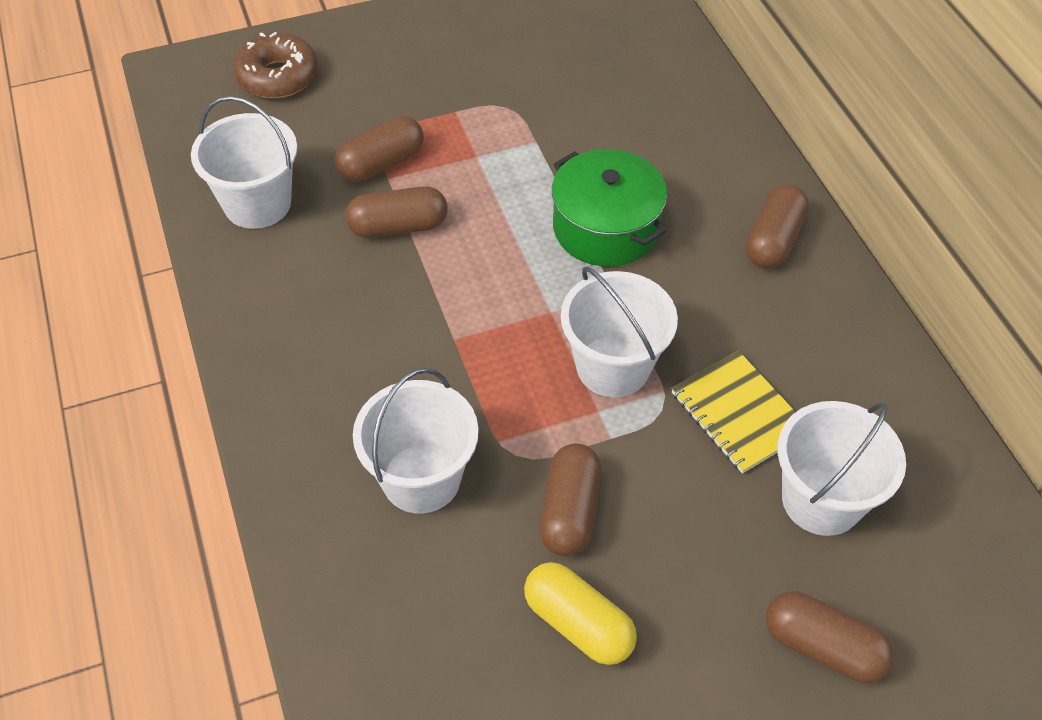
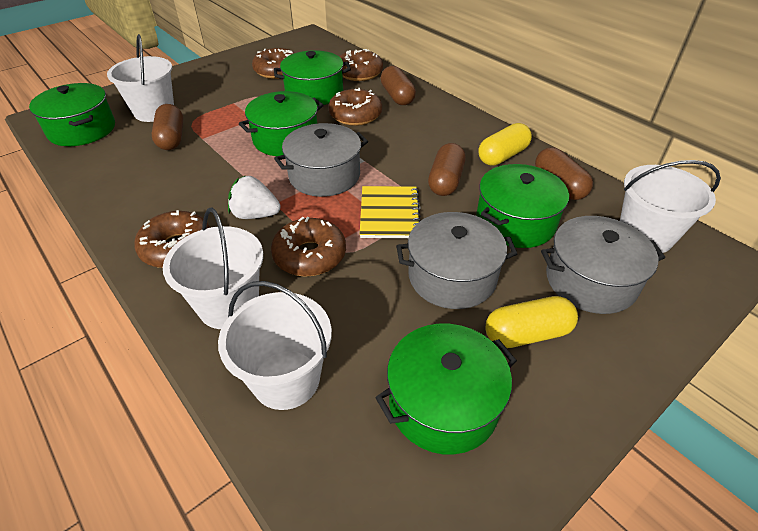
brown capsule: 5 -> 4
brown donut: 1 -> 5
green pot: 1 -> 5
grey pot: 0 -> 3
white strawberry: 0 -> 1
yellow capsule: 1 -> 2

